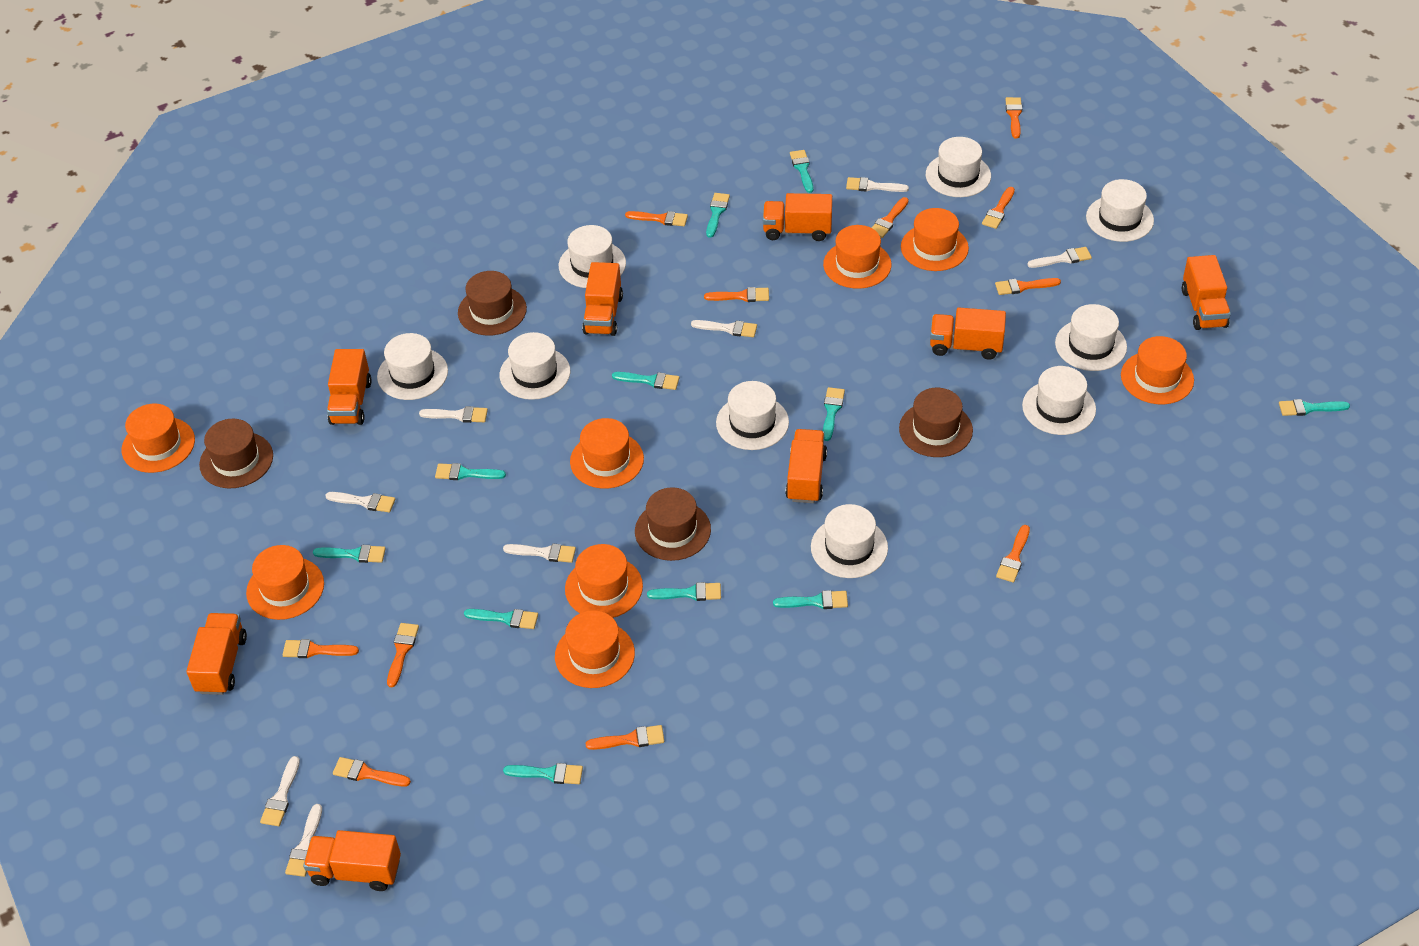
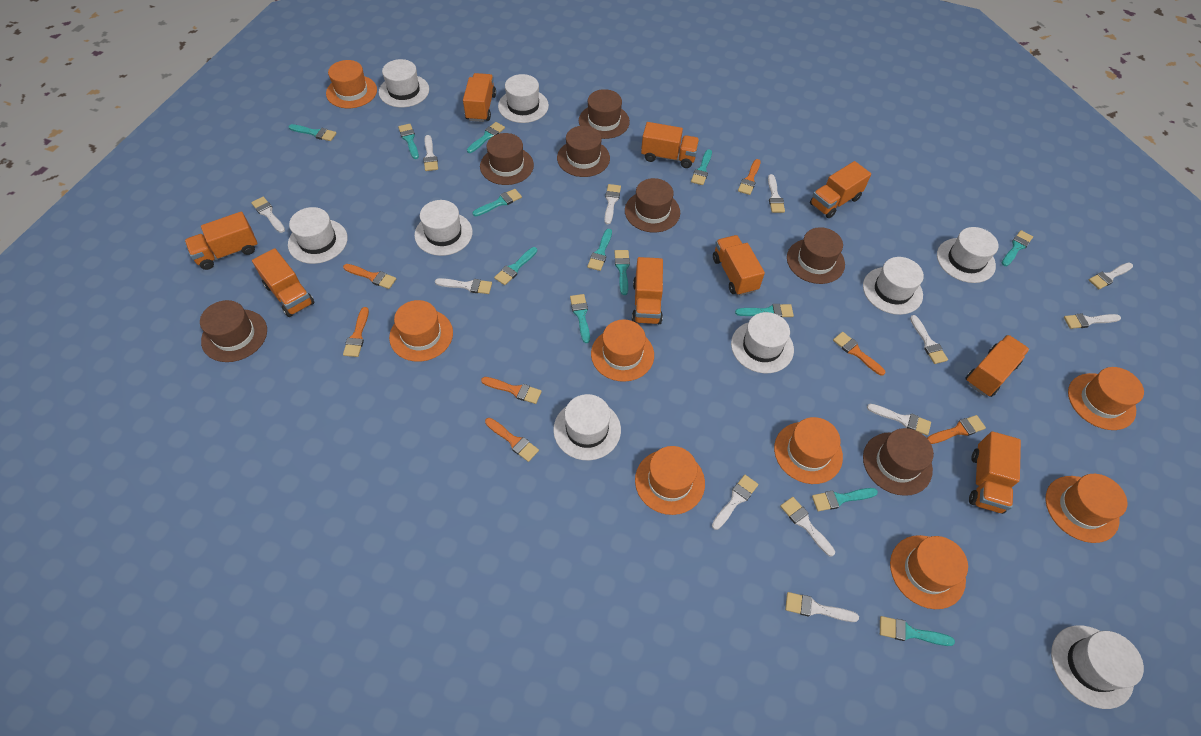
brown hat: 4 -> 7
orange brush: 11 -> 7
orange truck: 8 -> 9
turquoise brush: 11 -> 13
white brush: 8 -> 12

